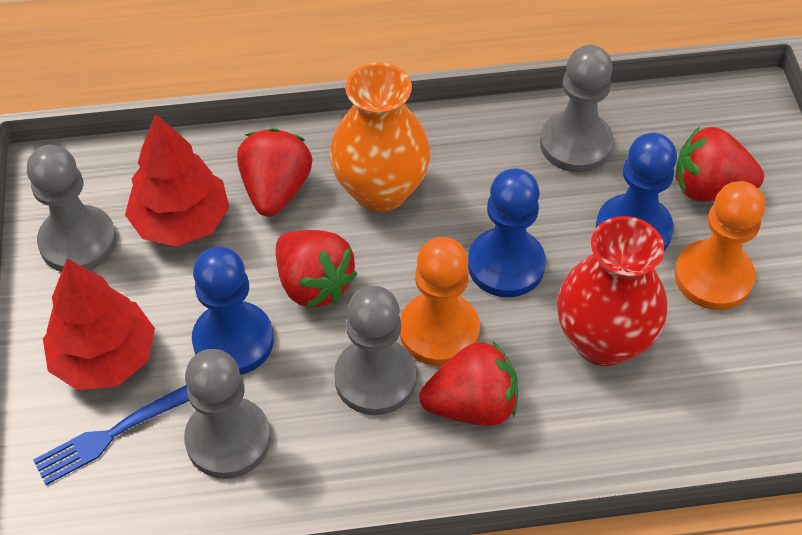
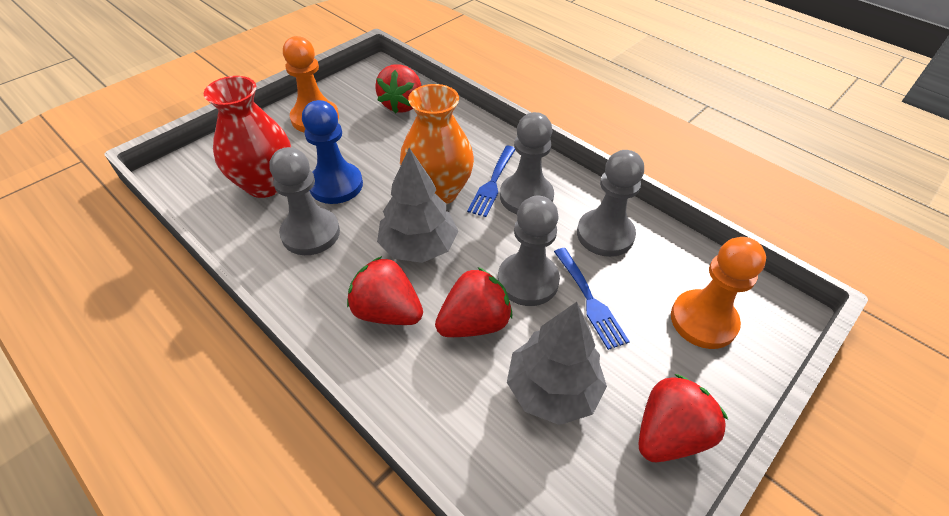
blue fork: 1 -> 2
blue pawn: 3 -> 1
grey tree: 0 -> 2
red tree: 2 -> 0

